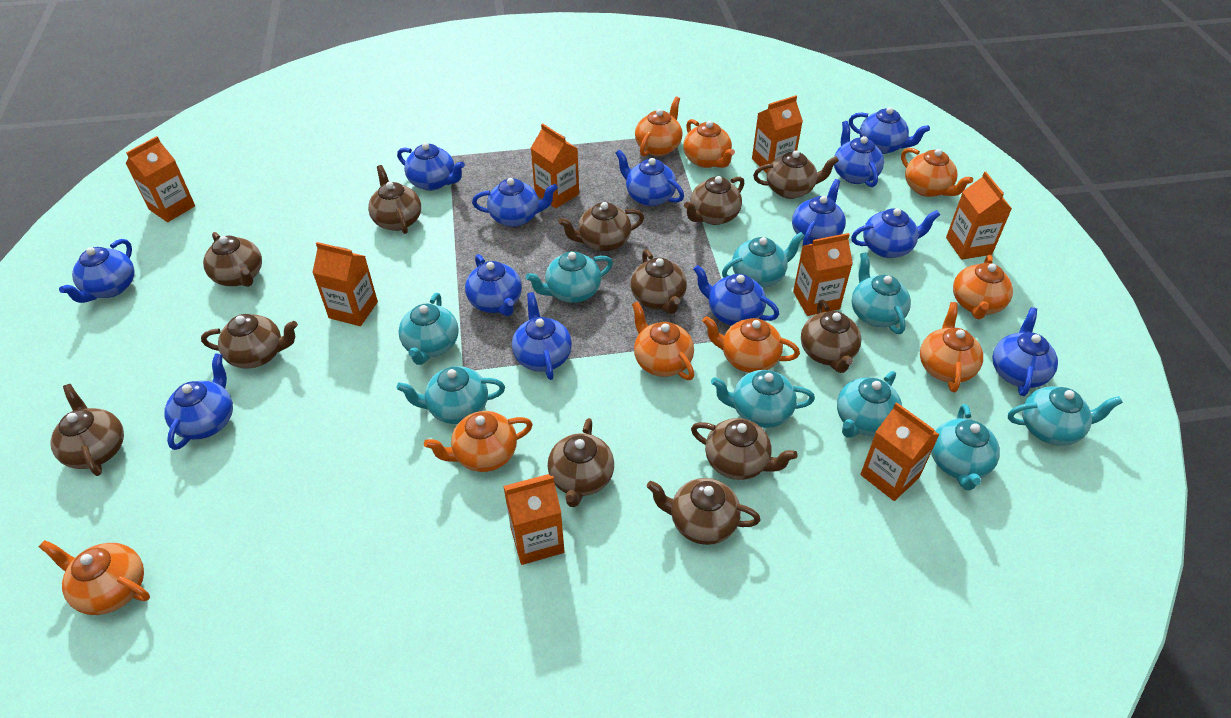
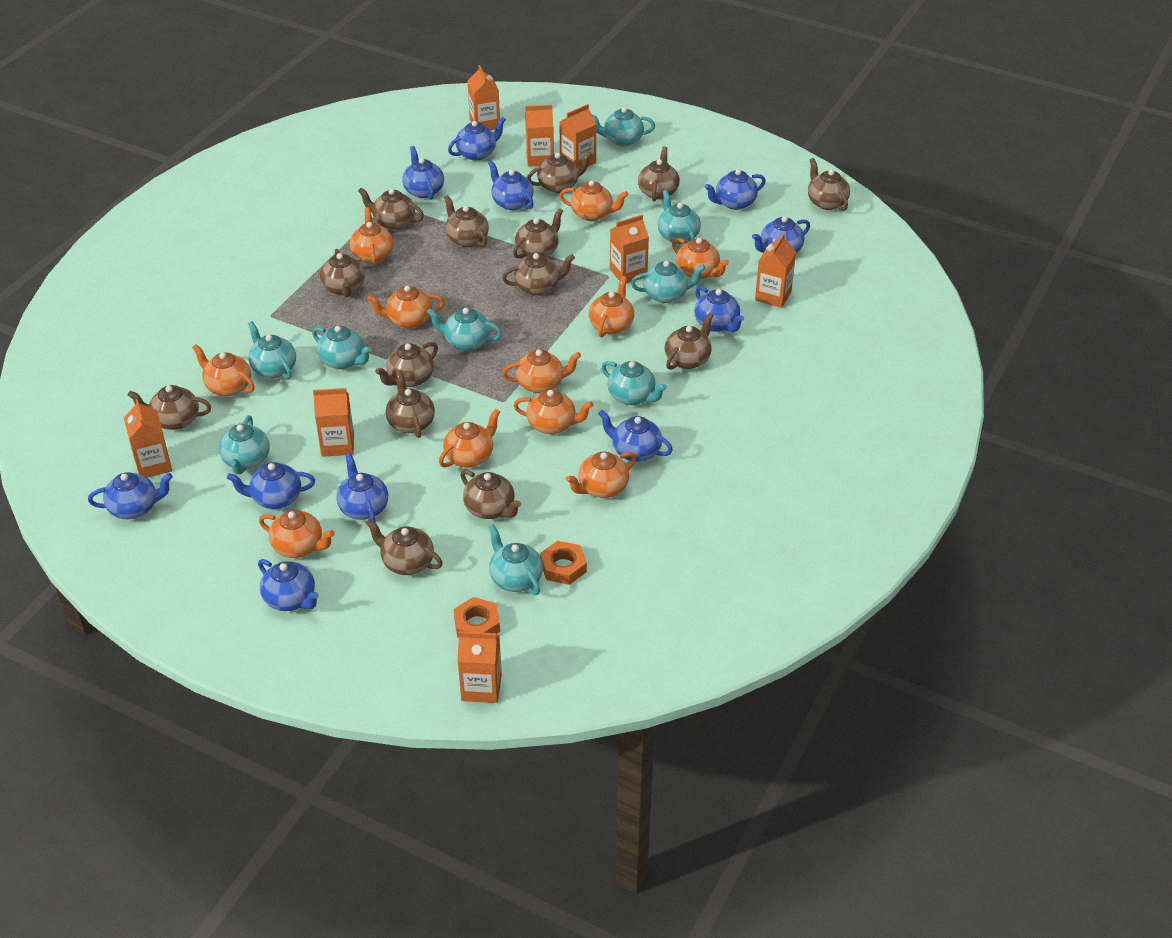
blue teapot: 13 -> 11
brown teapot: 12 -> 14
orange nut: 0 -> 2
orange teapot: 9 -> 11

